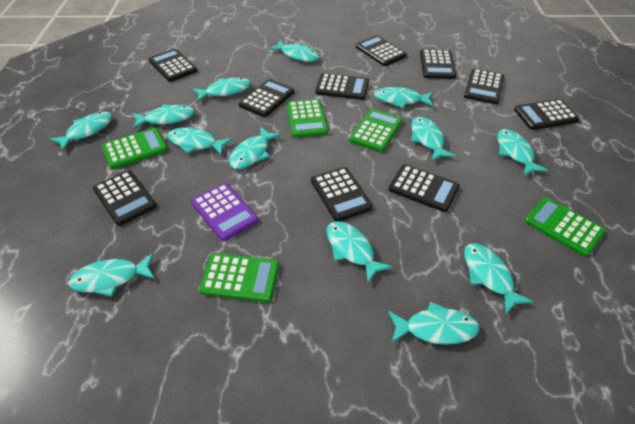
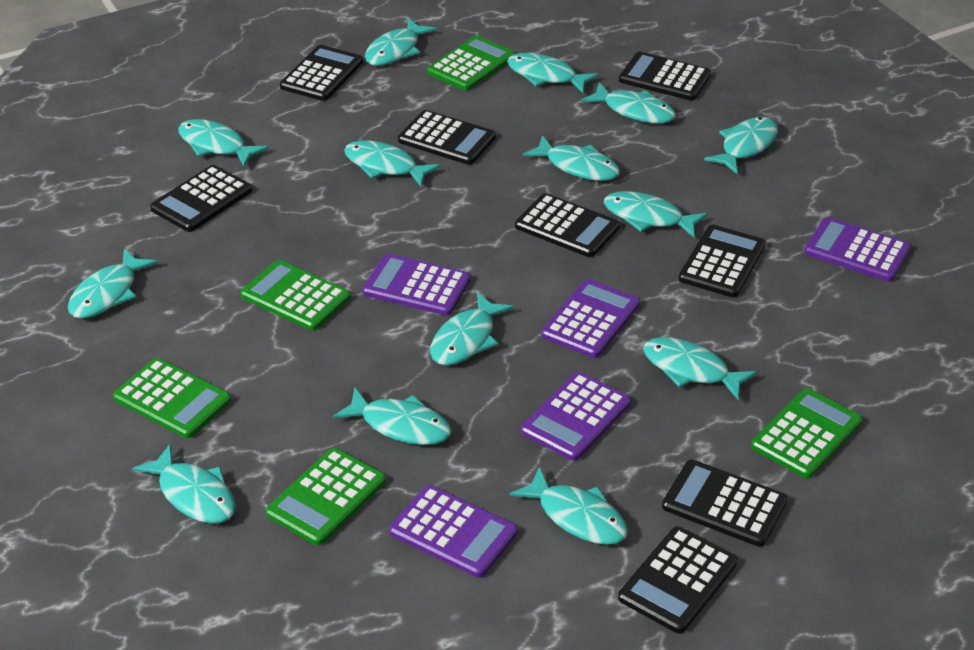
black calculator: 10 -> 8
purple calculator: 1 -> 5
turquoise fish: 13 -> 14

